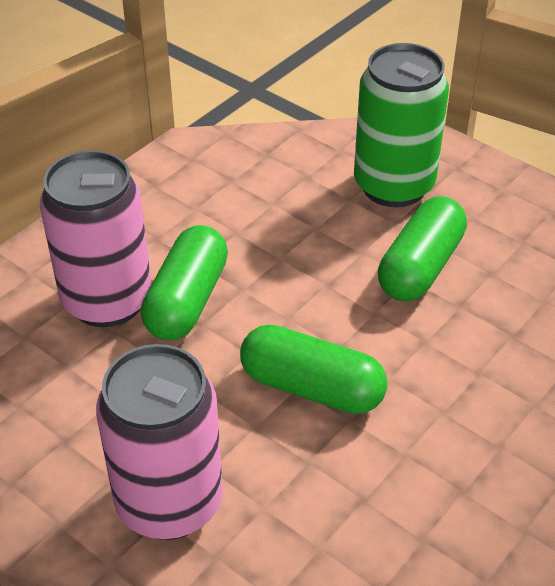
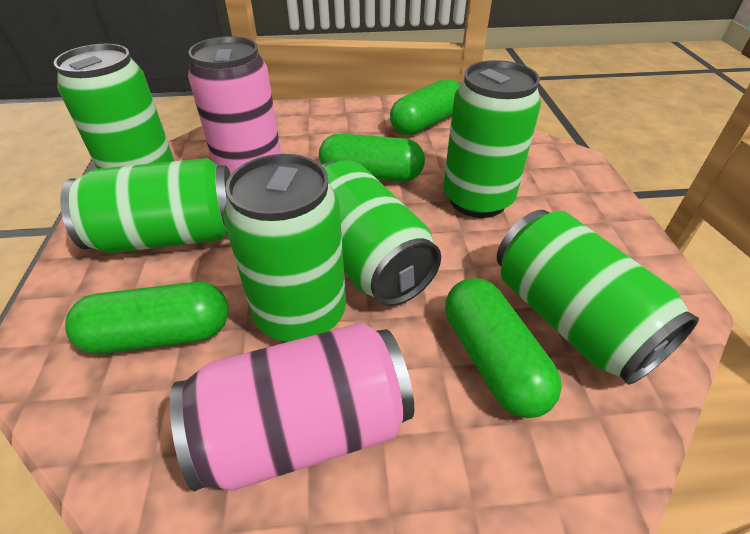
green can: 1 -> 6
green capsule: 3 -> 4

